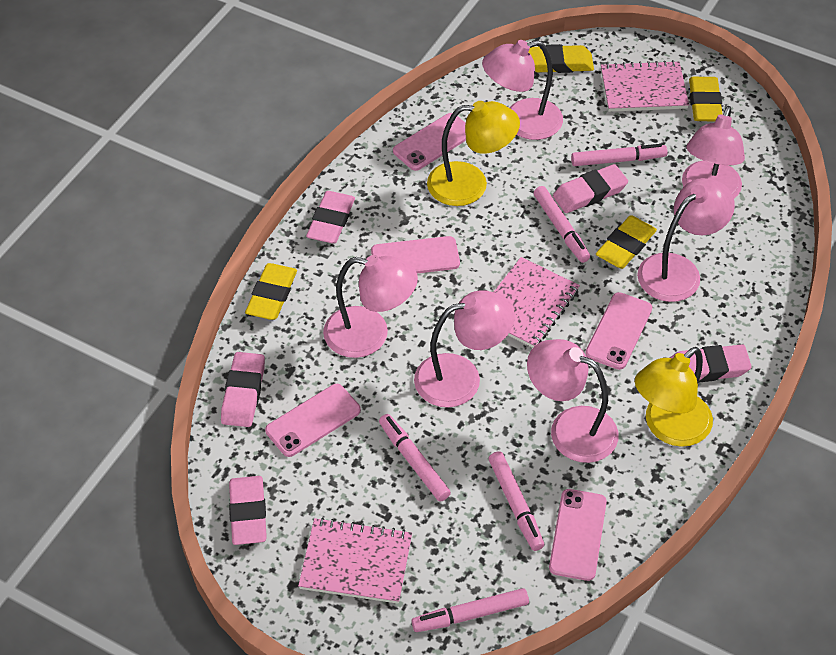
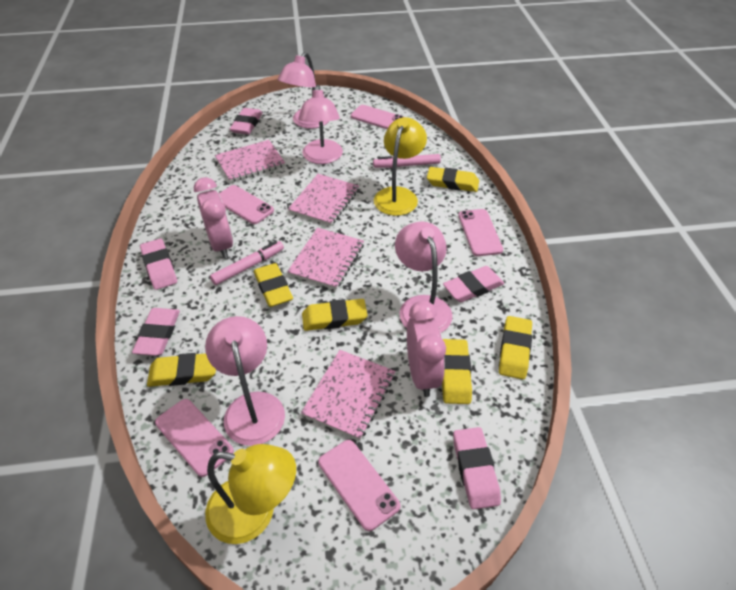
pink clock: 0 -> 2
pink lamp: 6 -> 4
pink marker: 5 -> 2
pink notebook: 3 -> 4
yellow eraser: 4 -> 6

